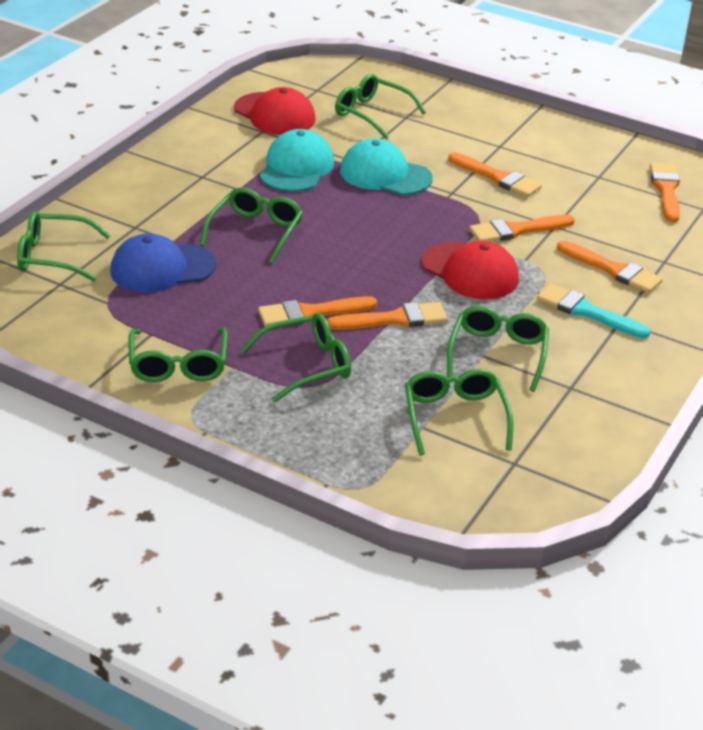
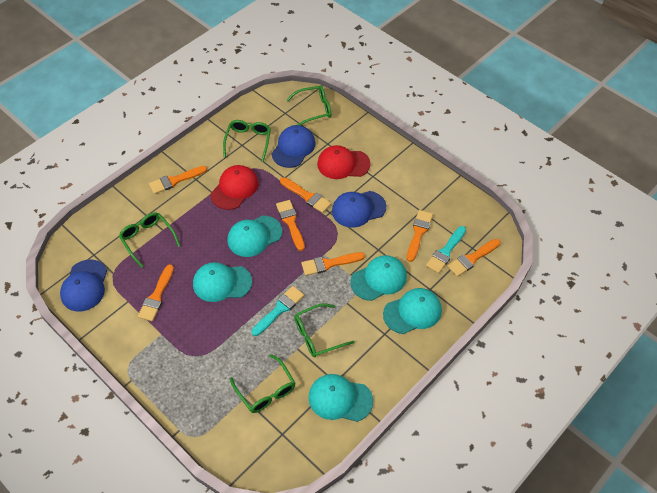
blue cap: 1 -> 3
green glasses: 7 -> 5
orange brush: 6 -> 7
turquoise brush: 1 -> 2
turquoise cap: 2 -> 5

